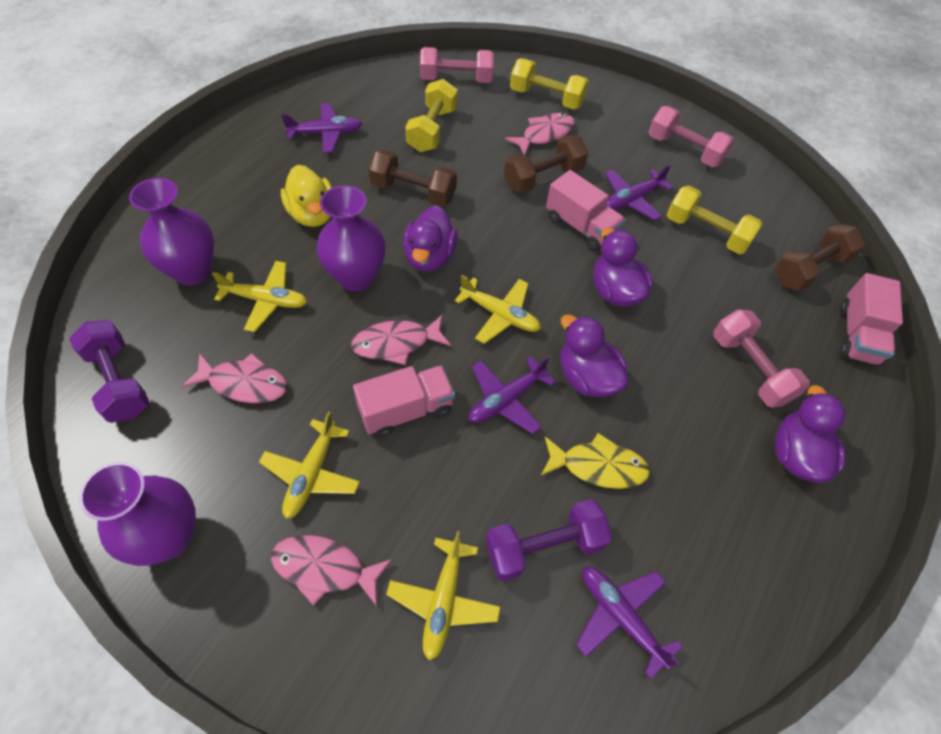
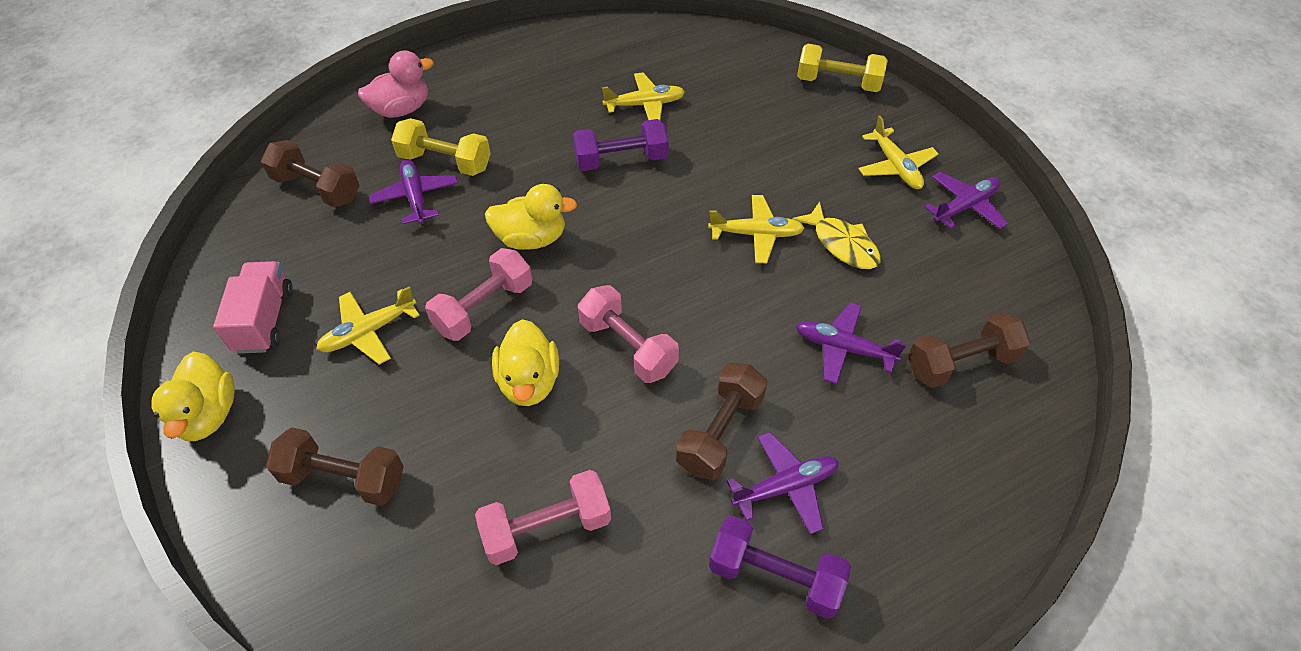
brown dumbbell: 3 -> 4
pink duck: 0 -> 1
pink fish: 4 -> 0
pink truck: 3 -> 1
purple duck: 4 -> 0
purple vase: 3 -> 0
yellow duck: 1 -> 3
yellow dumbbell: 3 -> 2

